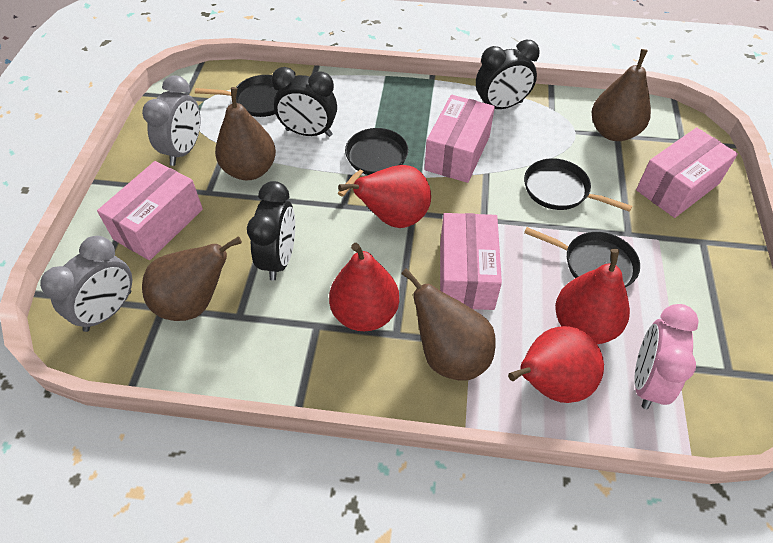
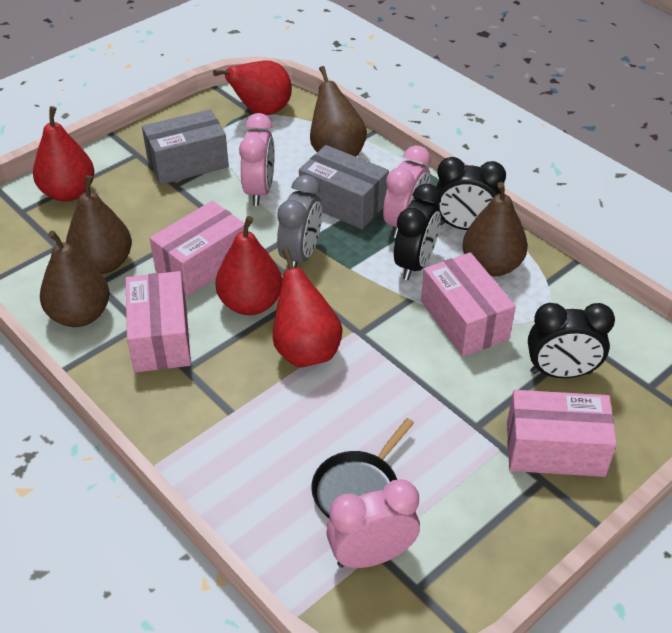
black pan: 4 -> 1
grey box: 0 -> 2
grey clock: 2 -> 1
pink clock: 1 -> 3

